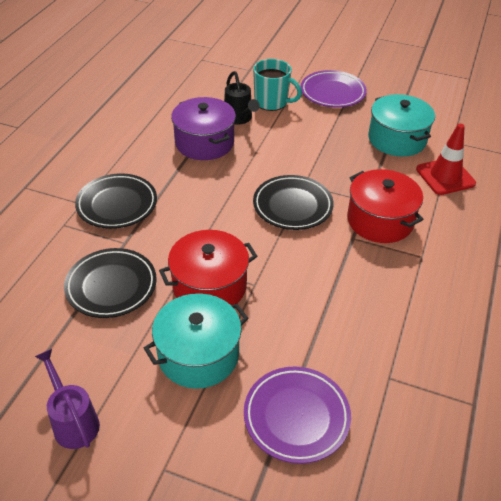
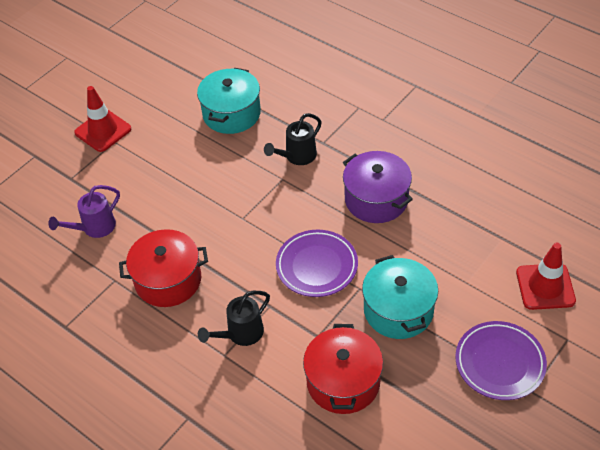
black plate: 3 -> 0
black watering can: 1 -> 2
red traffic cone: 1 -> 2
turquoise mug: 1 -> 0

